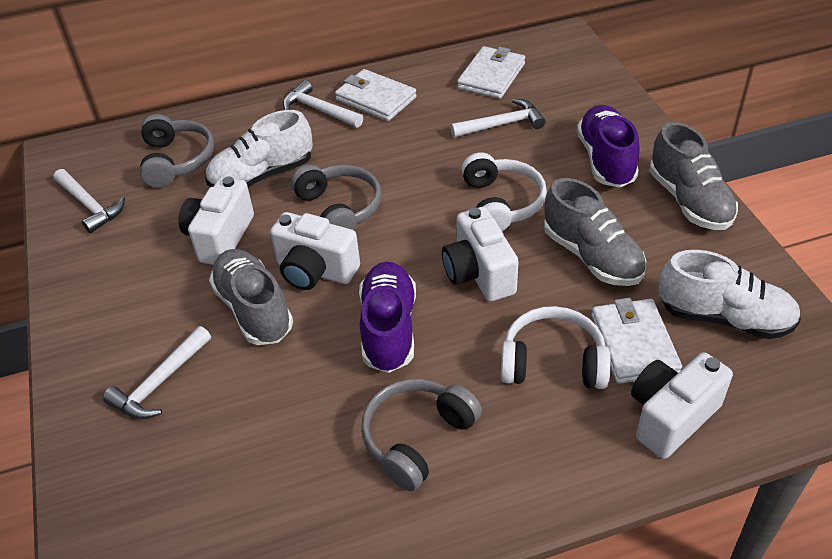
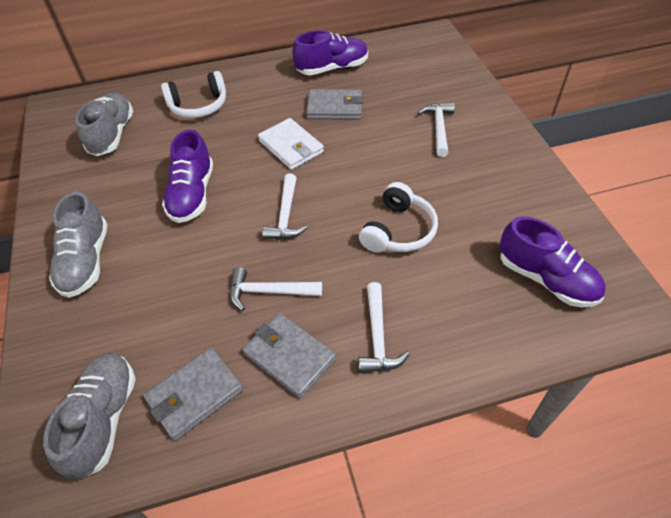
grey headphones: 3 -> 0
grey wallet: 0 -> 3
purple shoe: 2 -> 3
white camera: 4 -> 0
white shoe: 2 -> 0
white wallet: 3 -> 1

